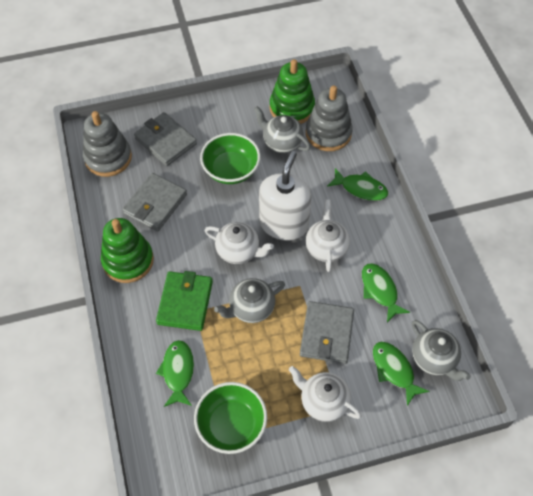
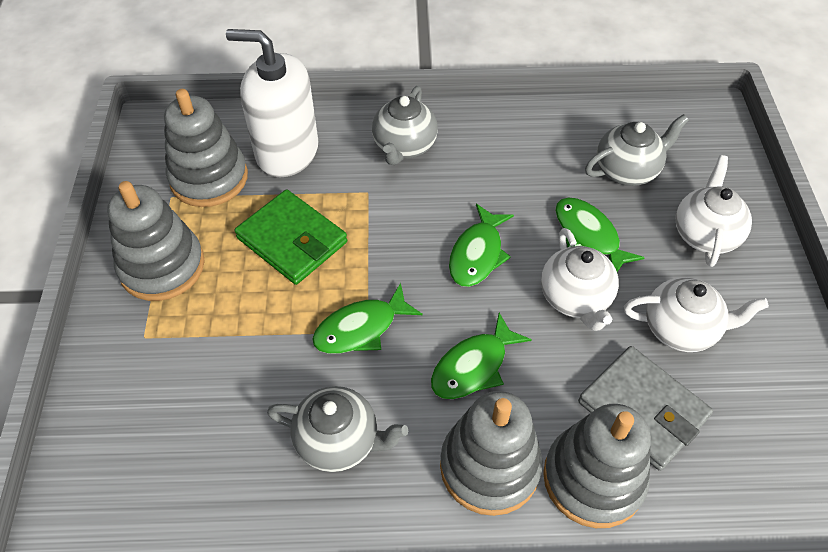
green bowl: 2 -> 0
green stacking toy: 2 -> 0
grey stacking toy: 2 -> 4
grey wallet: 3 -> 1

